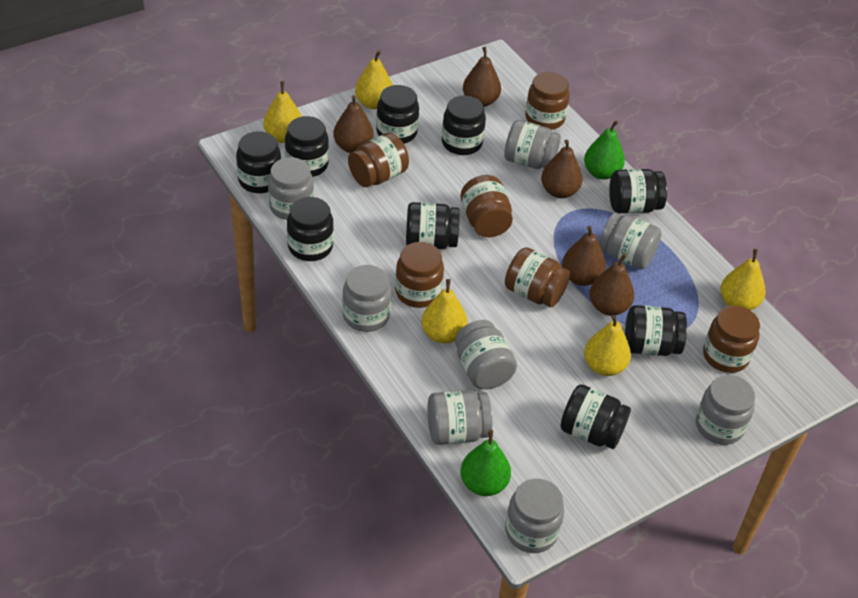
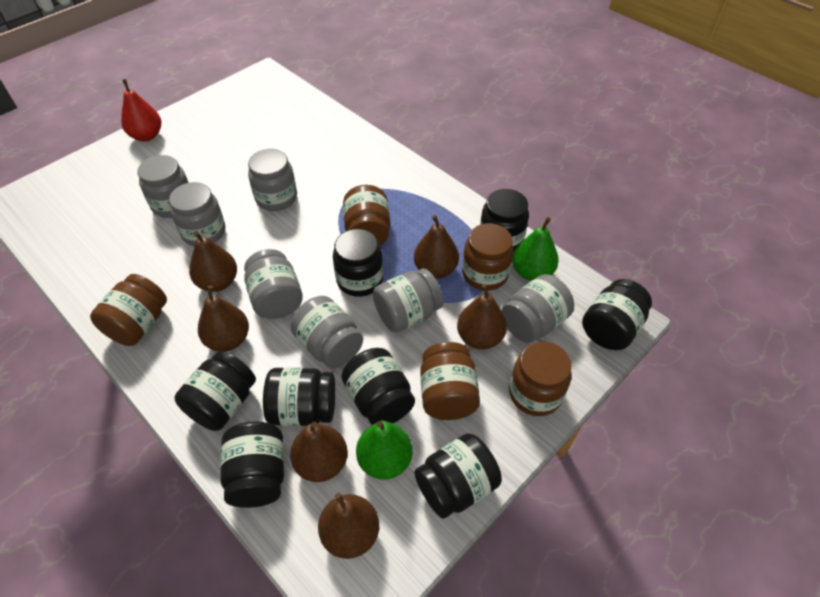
black jar: 9 -> 8
brown jar: 6 -> 5
brown pear: 5 -> 6
grey jar: 8 -> 7
red pear: 0 -> 1
yellow pear: 5 -> 0

